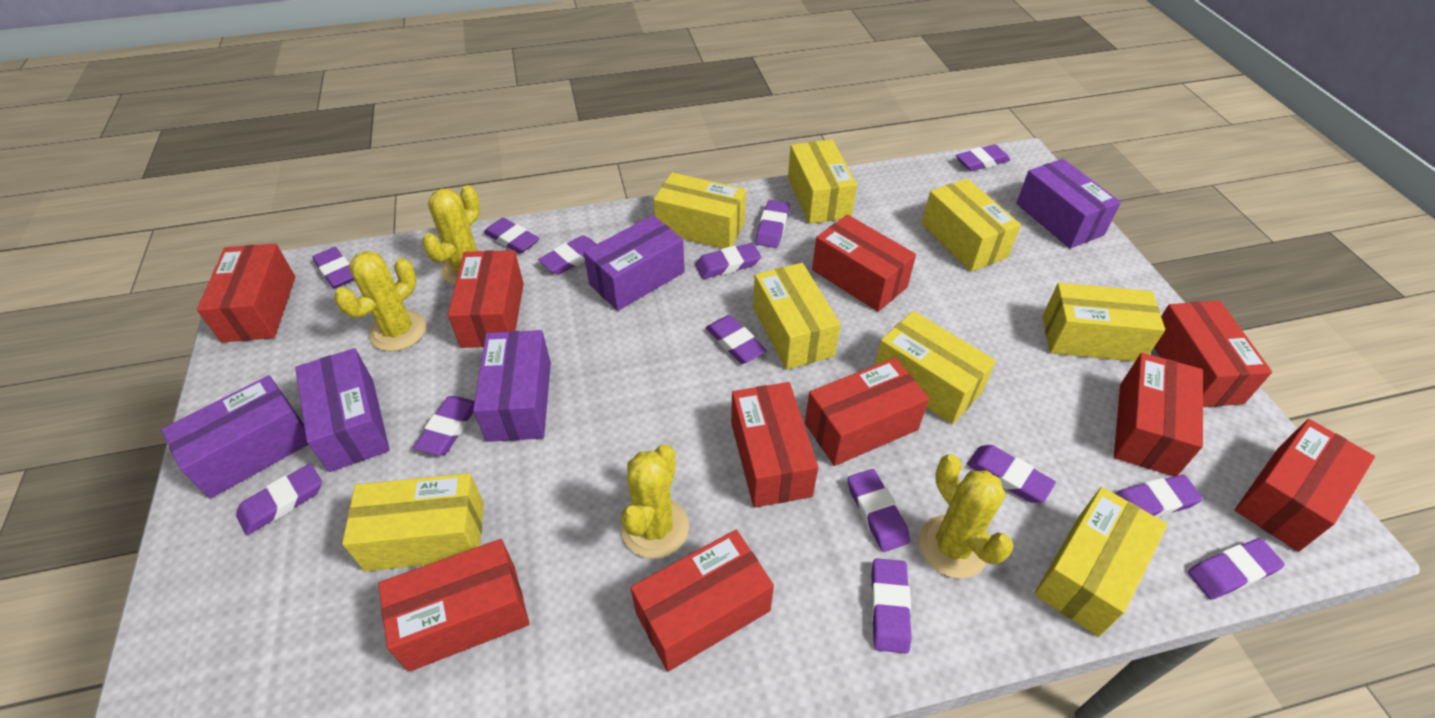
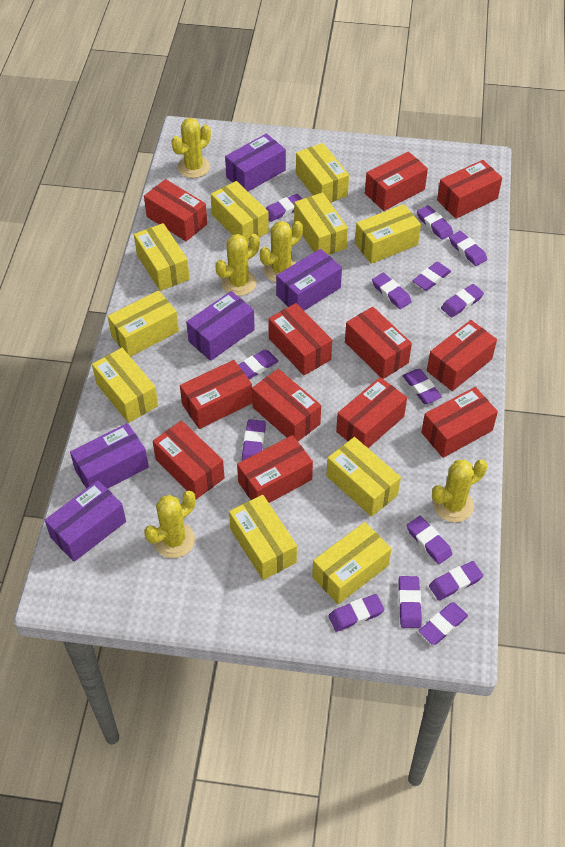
red box: 10 -> 12
yellow box: 8 -> 10
yellow cactus: 4 -> 5

